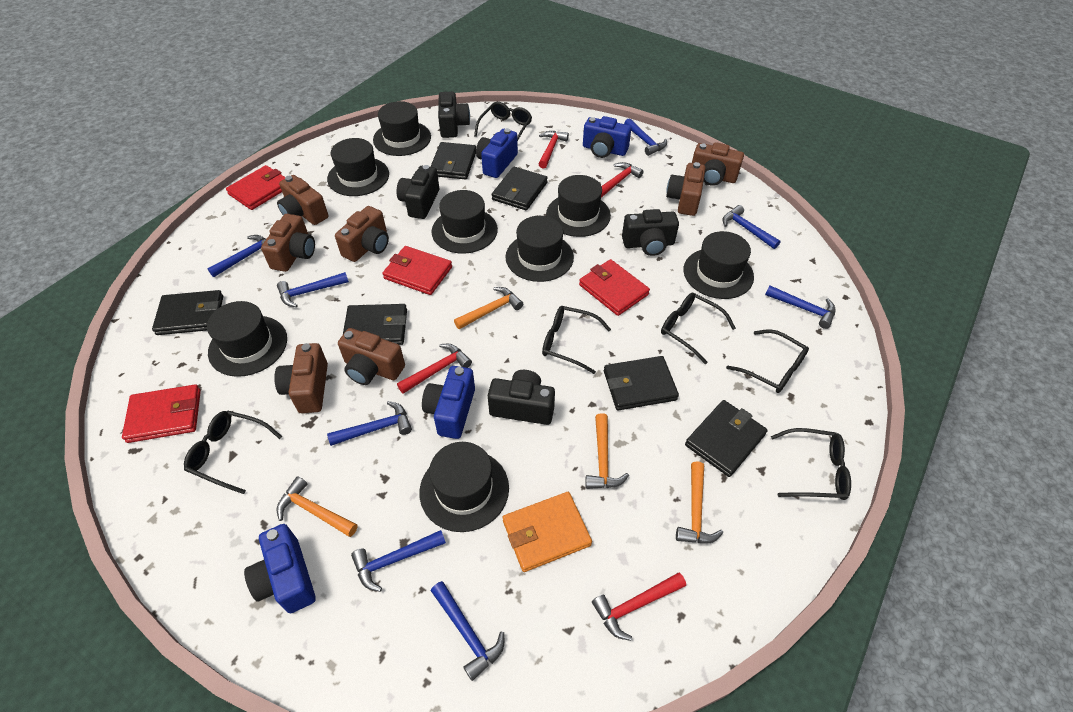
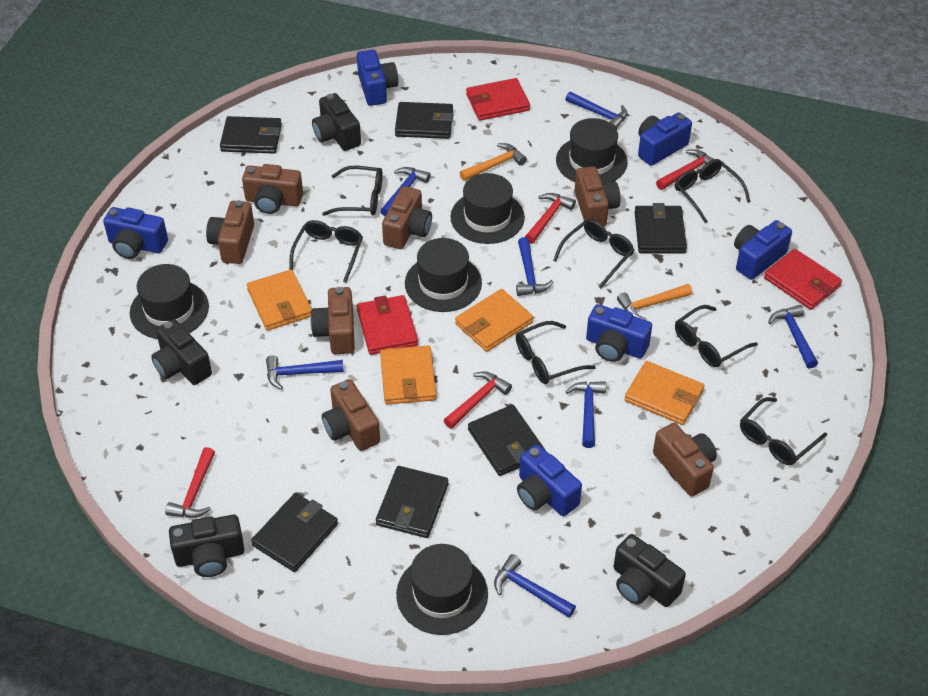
black glasses: 6 -> 7
black hat: 8 -> 5
blue camera: 4 -> 6
blue hammer: 8 -> 7
orange hammer: 4 -> 2
orange wallet: 1 -> 4
red wallet: 4 -> 3

